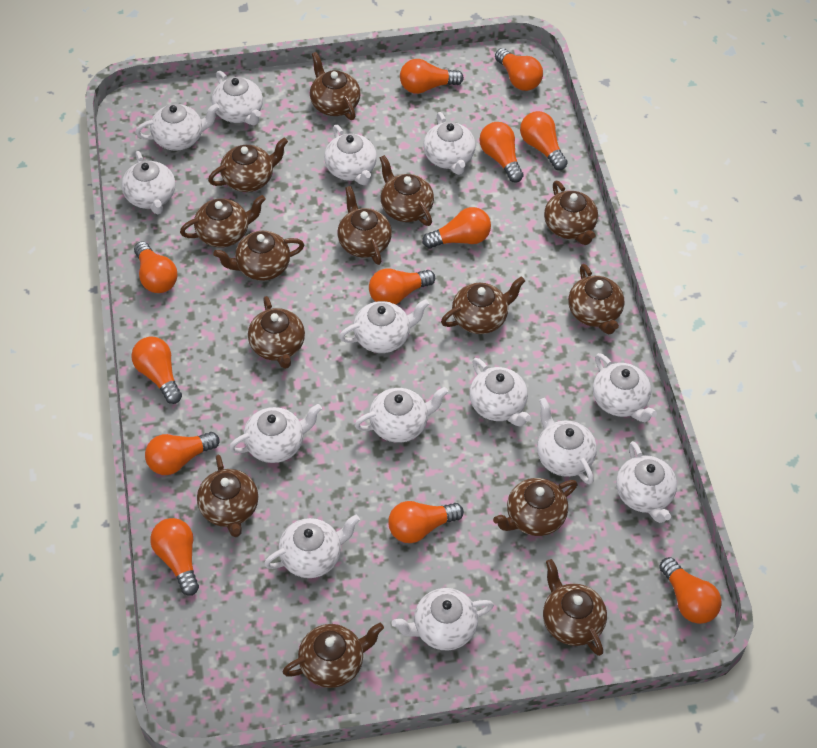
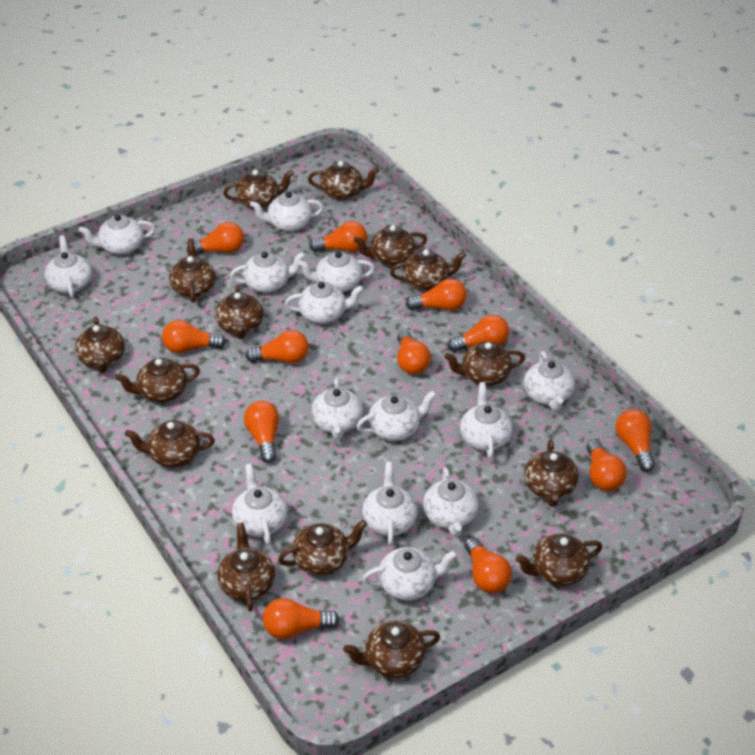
brown teapot: 14 -> 15

